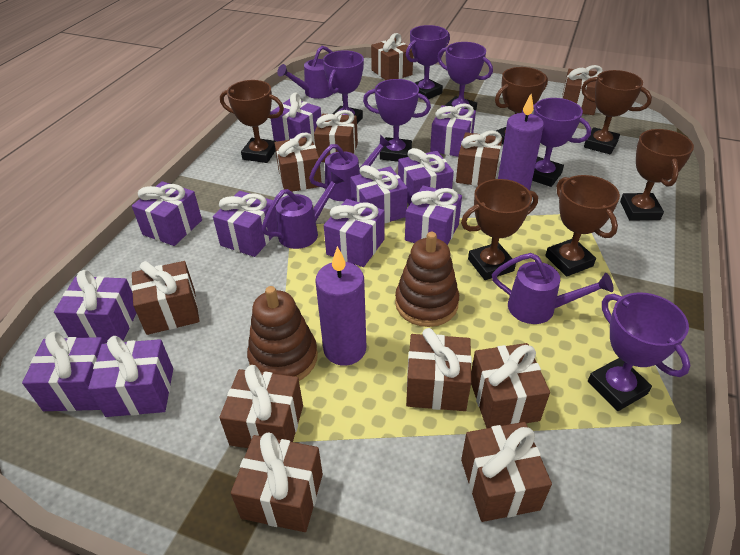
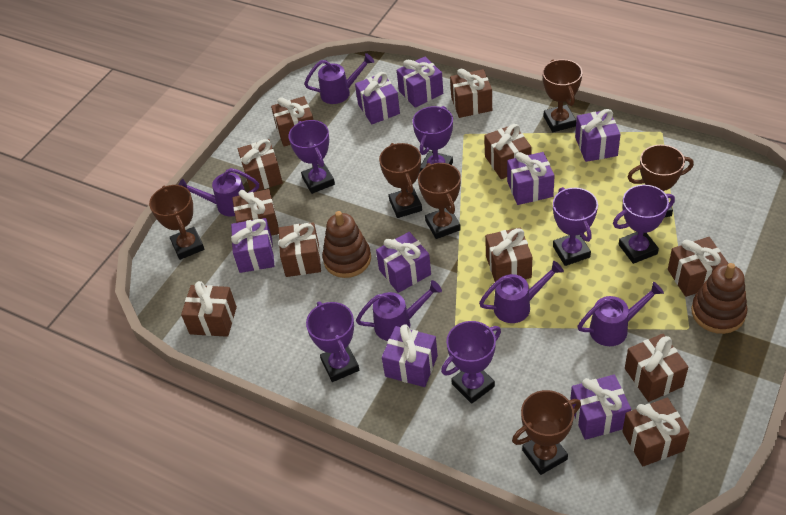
purple candle: 2 -> 0
purple gift: 11 -> 8
purple watering can: 4 -> 5

